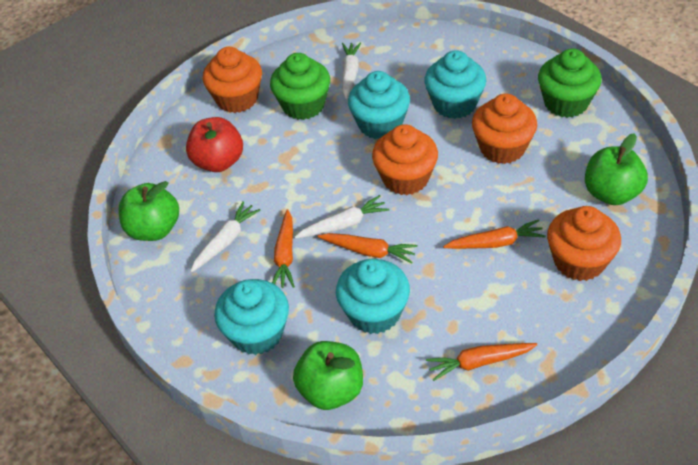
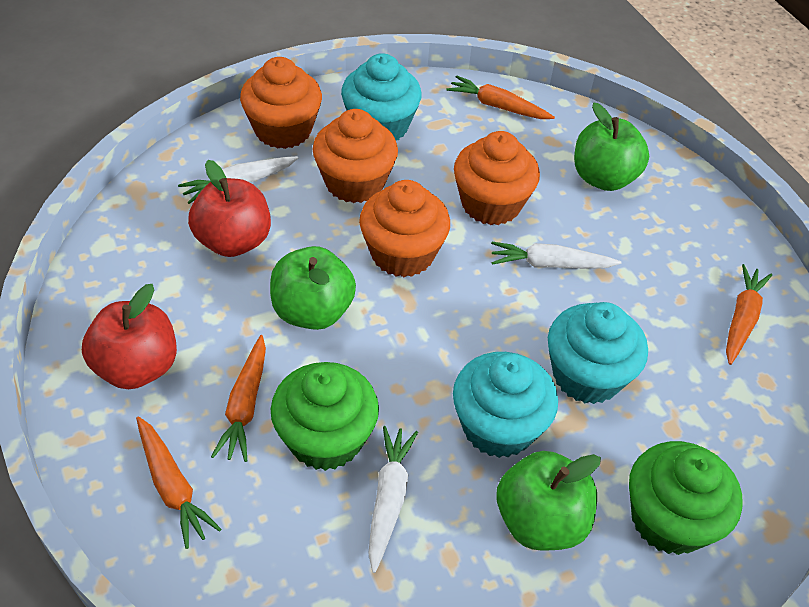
red apple: 1 -> 2
turquoise cupcake: 4 -> 3

